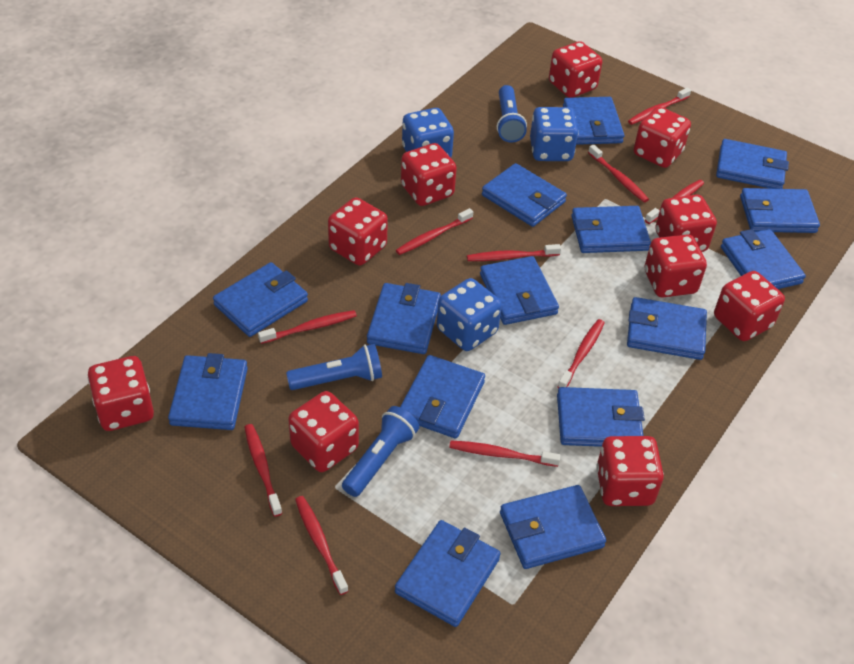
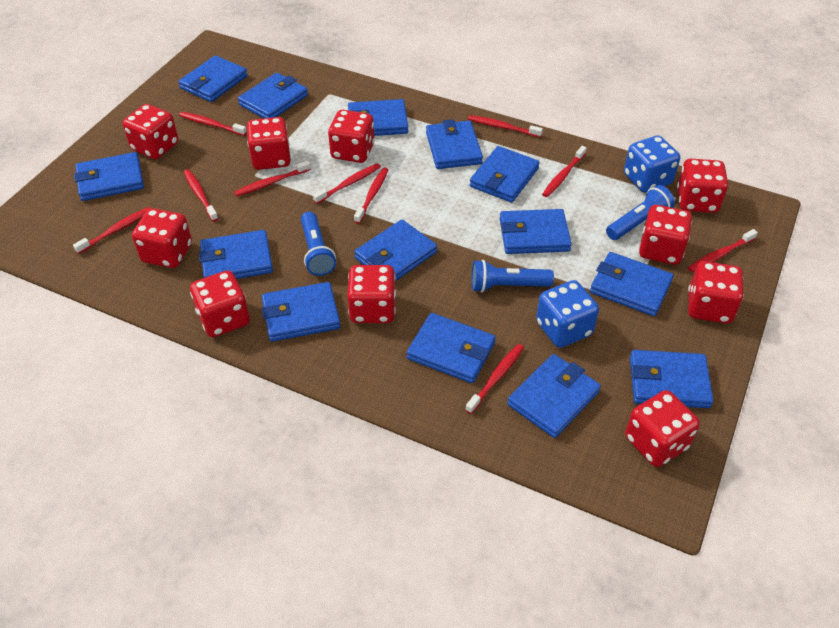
blue dice: 3 -> 2
blue wallet: 15 -> 14

